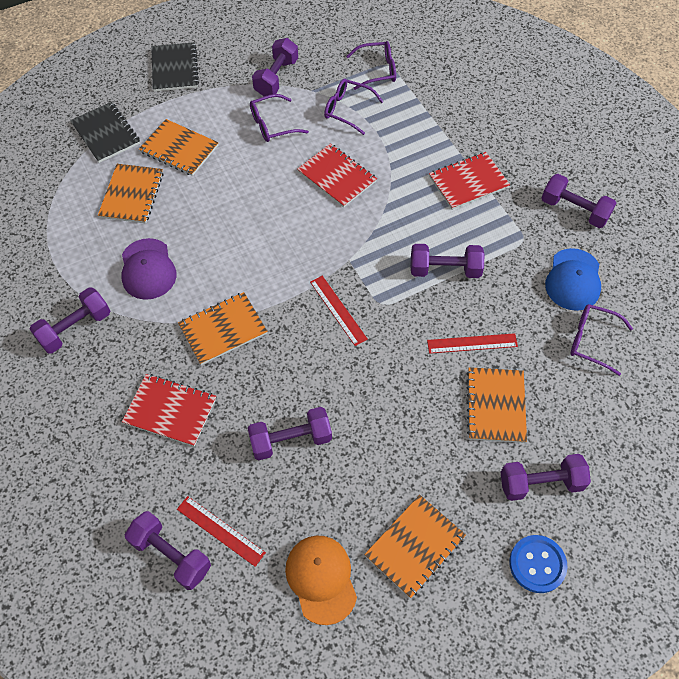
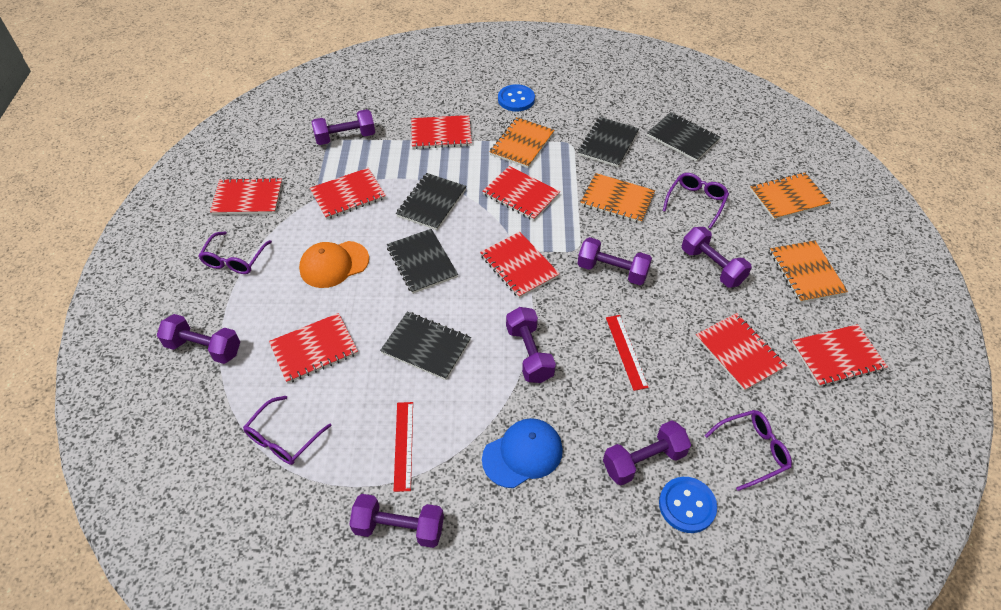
black notebook: 2 -> 5
blue button: 1 -> 2
orange notebook: 5 -> 4
purple cap: 1 -> 0
red notebook: 3 -> 8
red ruler: 3 -> 2

